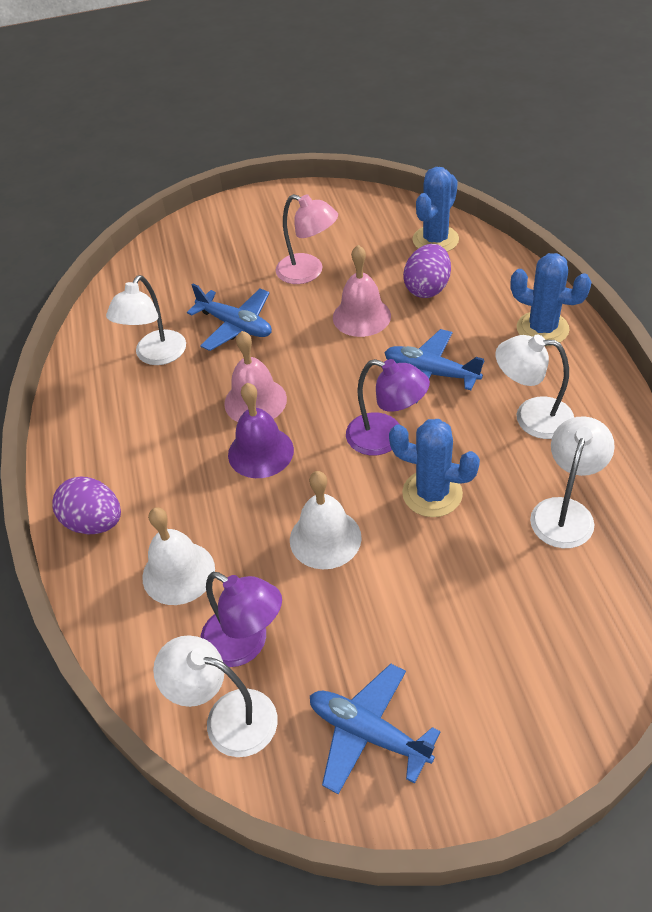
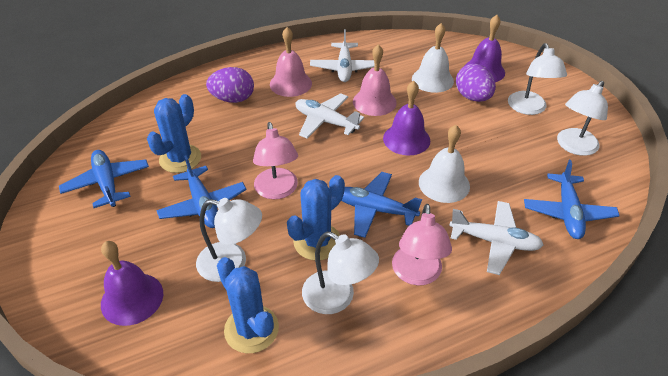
blue plane: 3 -> 4
pink lamp: 1 -> 2
purple bell: 1 -> 3
purple lamp: 2 -> 0
white plane: 0 -> 3

